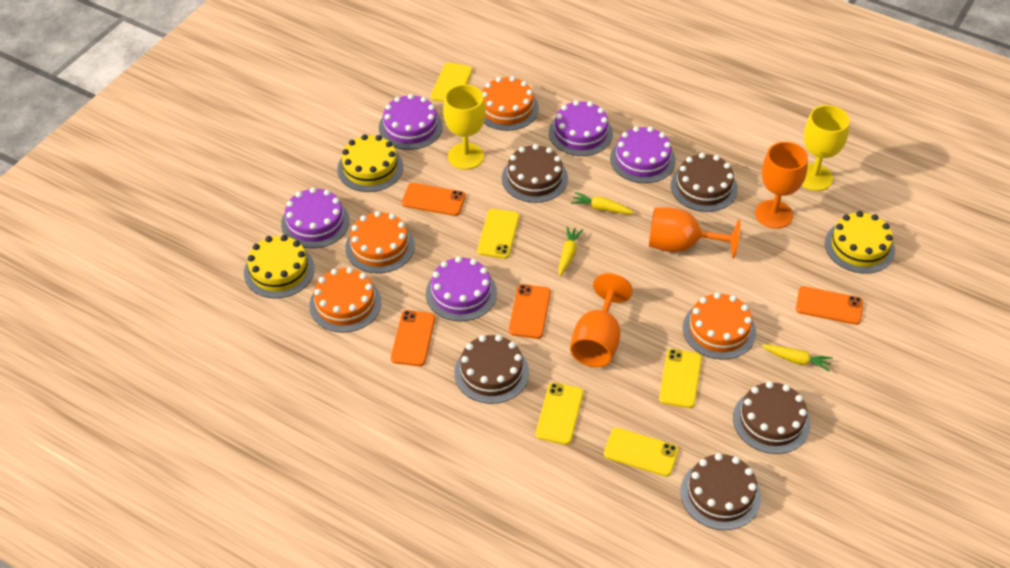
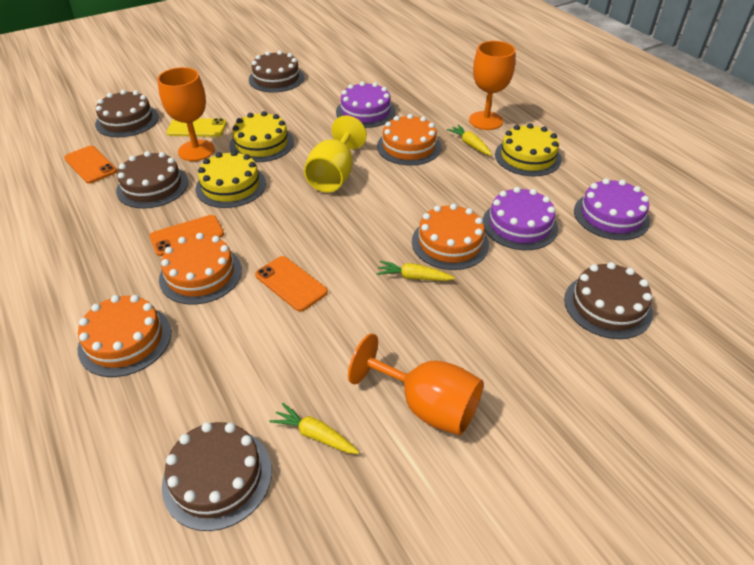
orange phone: 4 -> 3
purple cake: 5 -> 3
yellow goblet: 2 -> 1
yellow phone: 5 -> 1

